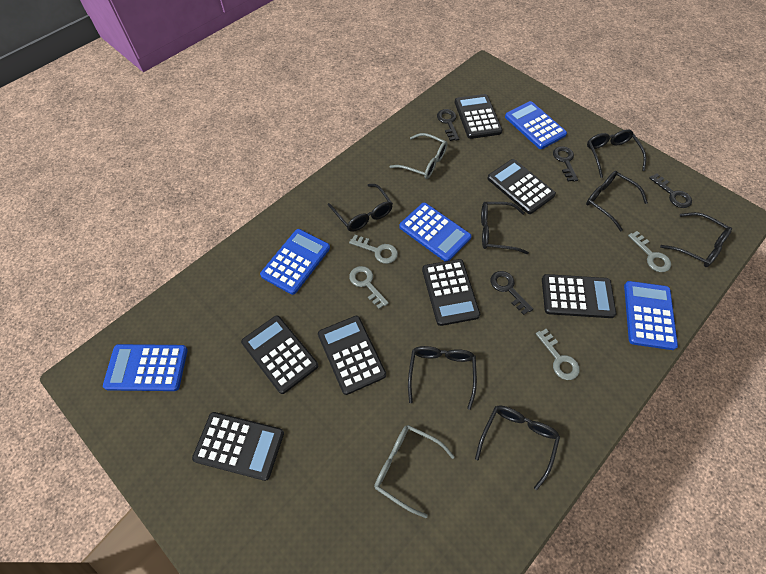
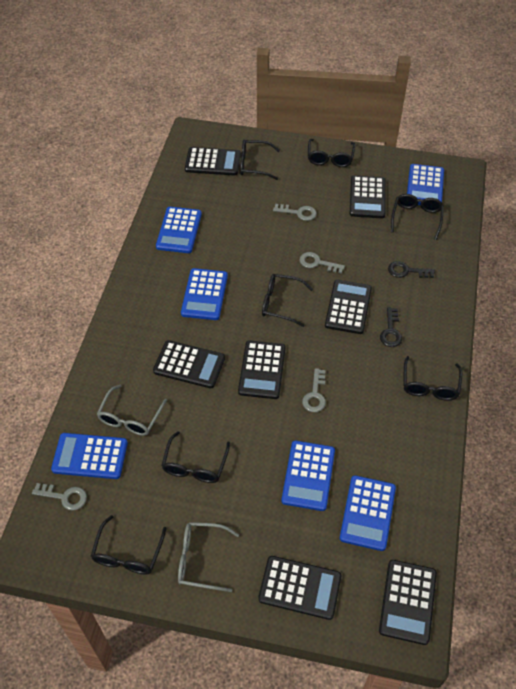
black key: 4 -> 2
blue calculator: 5 -> 6

